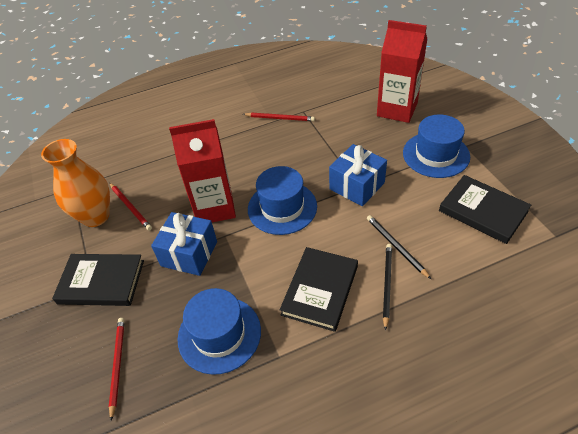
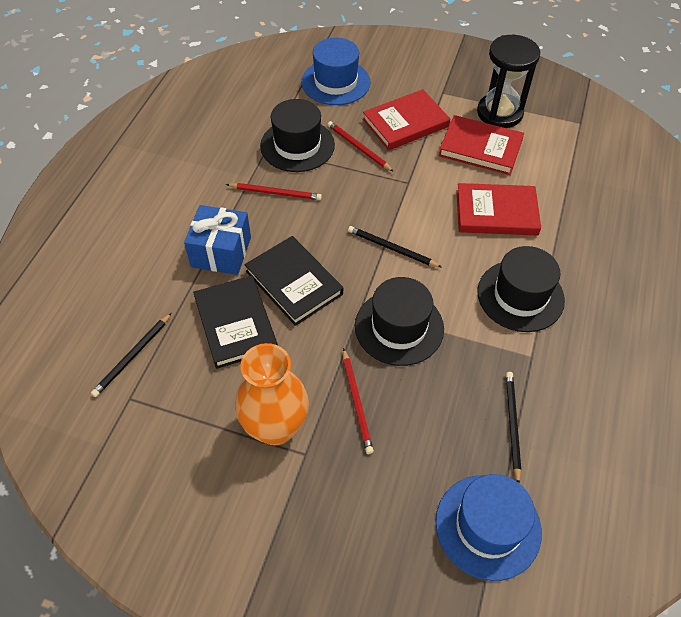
black book: 3 -> 2
black hat: 0 -> 3
black hourglass: 0 -> 1
black pencil: 2 -> 3
blue gift: 2 -> 1
blue hat: 3 -> 2
red book: 0 -> 3
red carton: 2 -> 0

